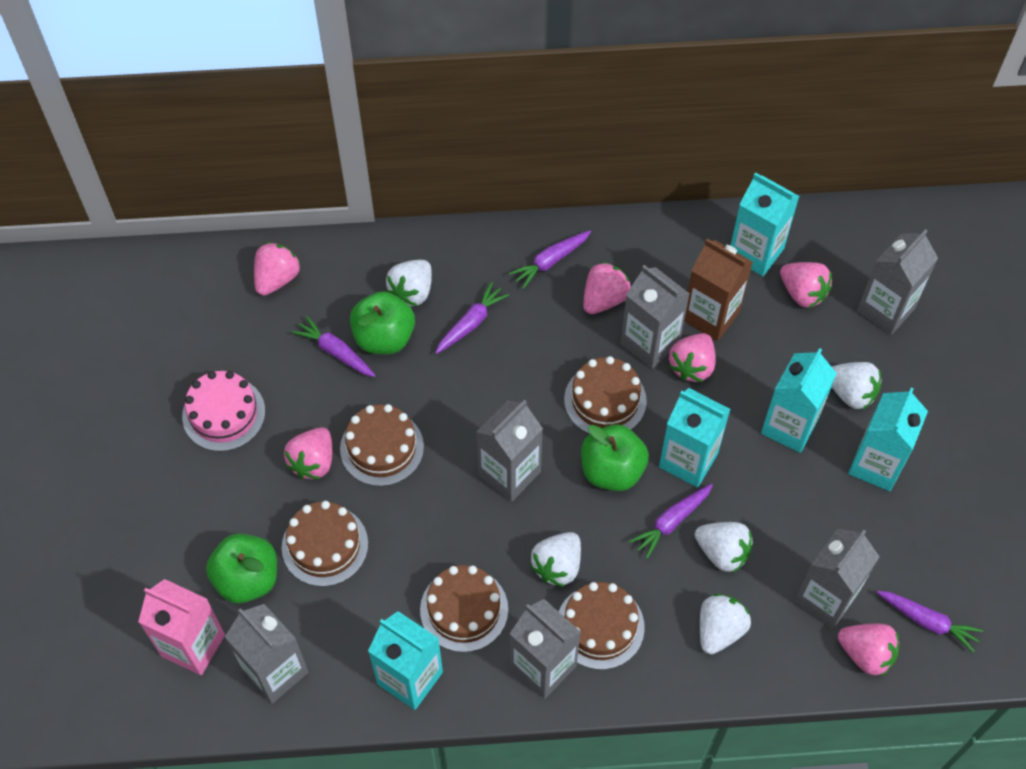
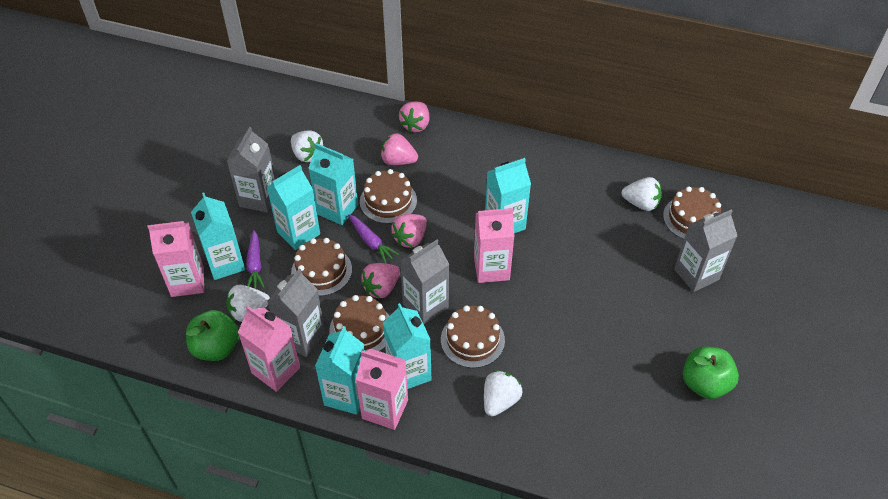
brown carton: 1 -> 0
green apple: 3 -> 2
grey carton: 6 -> 4
pink cake: 1 -> 0
pink carton: 1 -> 4
pink strawberry: 6 -> 4
purple carrot: 5 -> 2
turquoise carton: 5 -> 6
white strawberry: 5 -> 4

